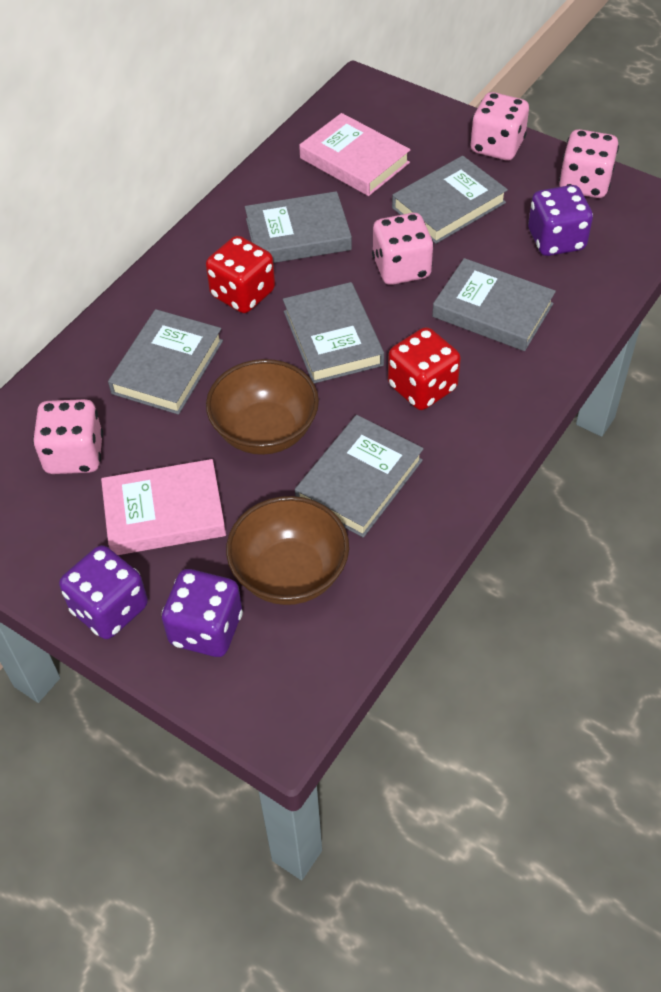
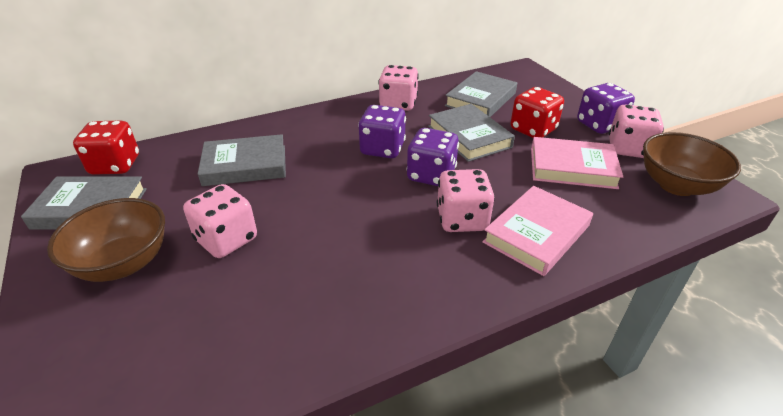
grey book: 6 -> 4

